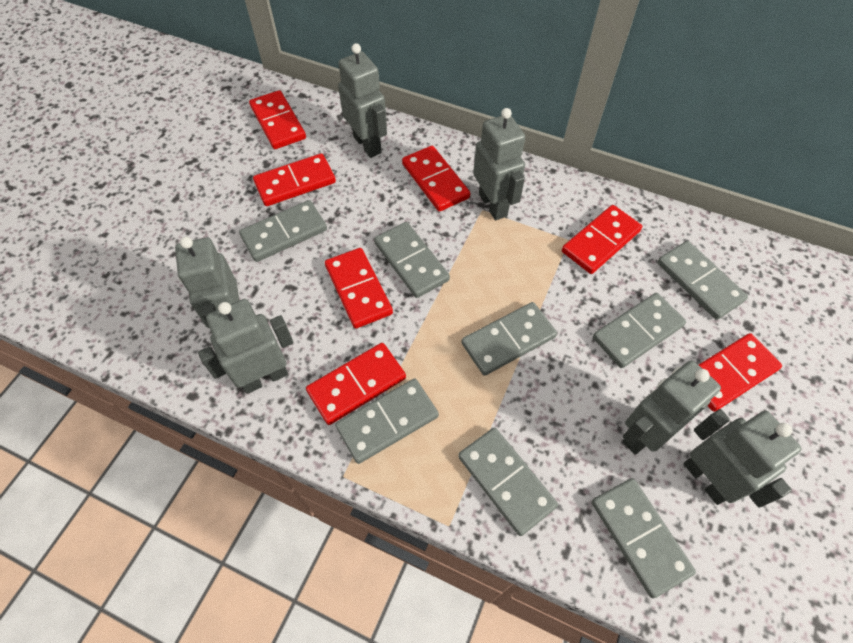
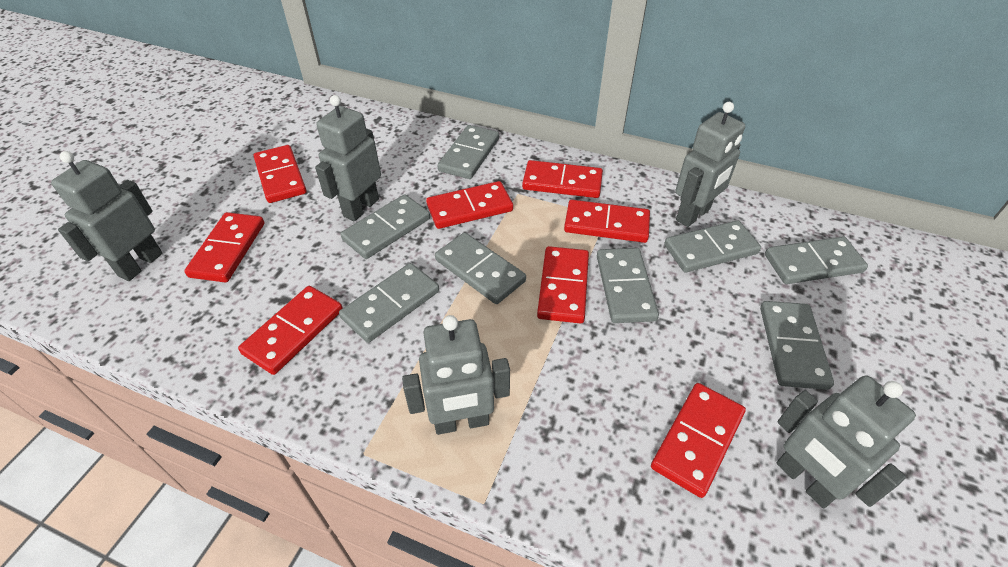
grey robot: 6 -> 5
red domino: 7 -> 8

